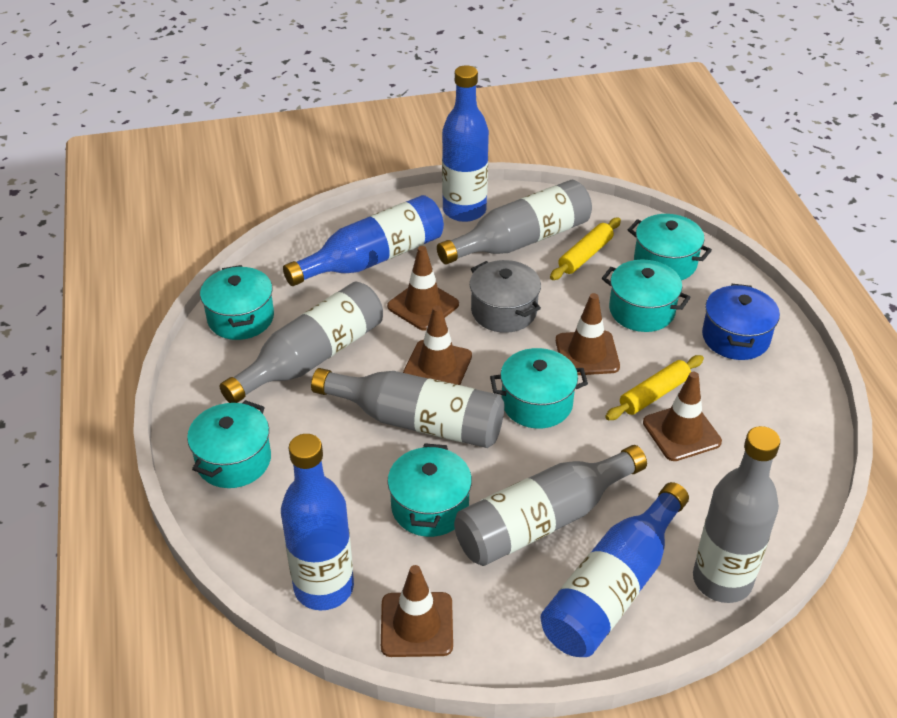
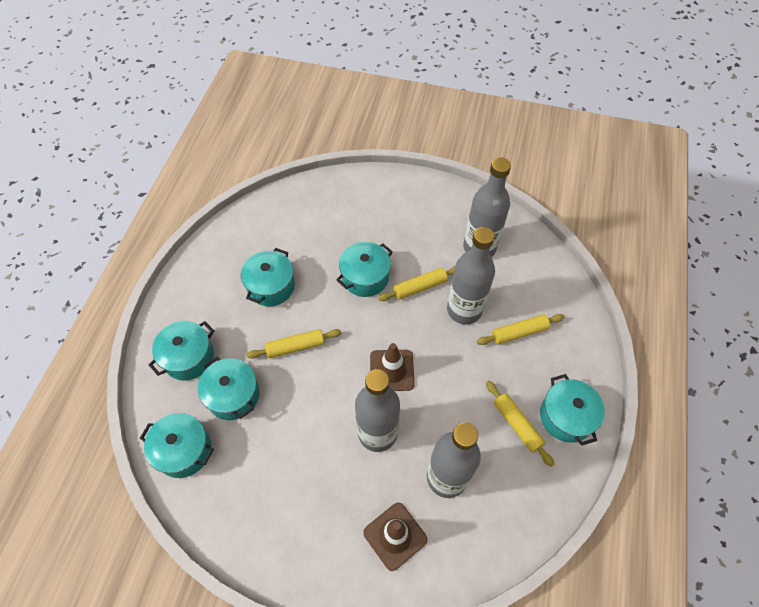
blue bottle: 4 -> 0
blue pot: 1 -> 0
brown traffic cone: 5 -> 2
grey bottle: 5 -> 4
grey pot: 1 -> 0
yellow rolling pin: 2 -> 4

